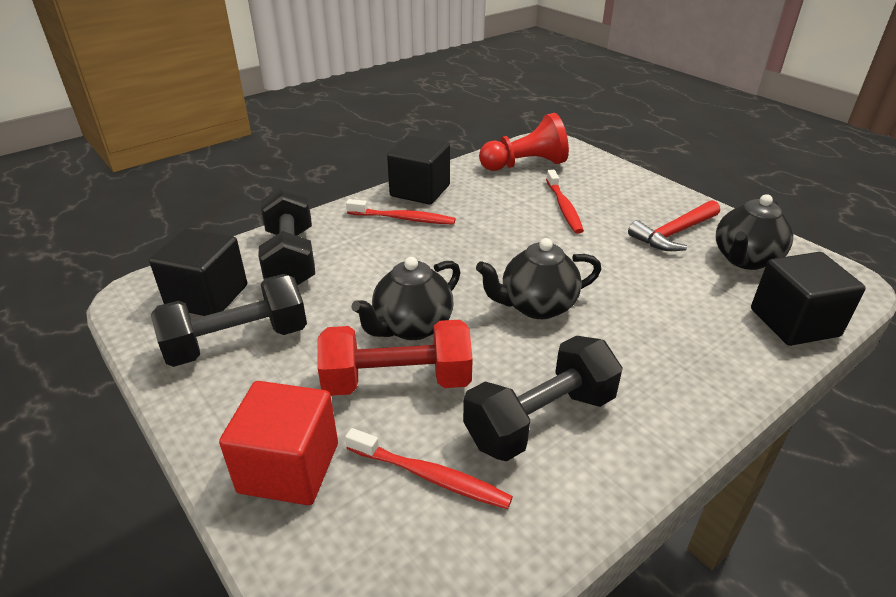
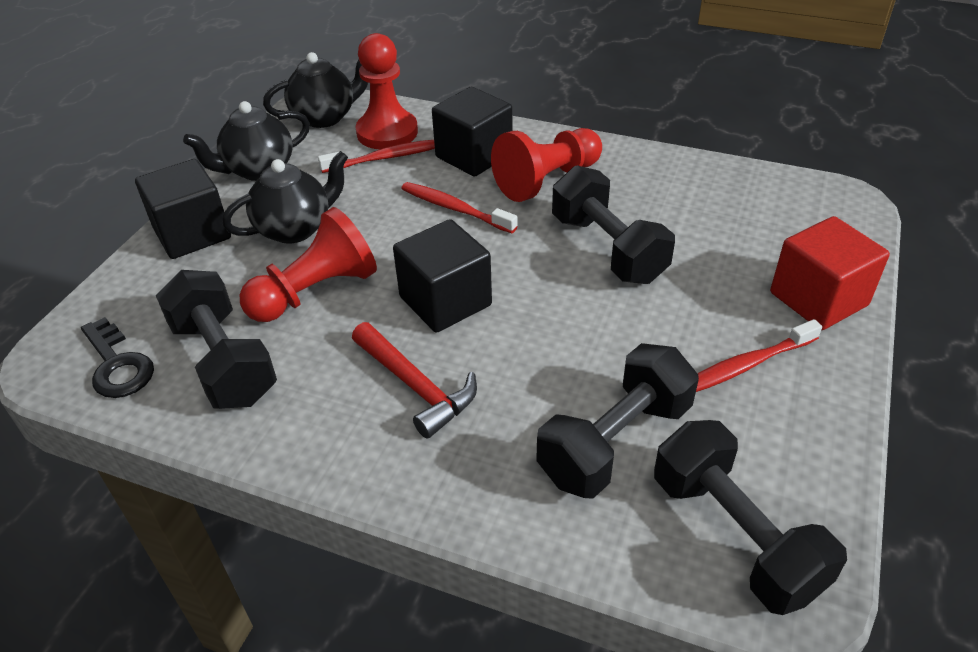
black dumbbell: 3 -> 4
black key: 0 -> 1
red dumbbell: 1 -> 0
red pawn: 1 -> 3

